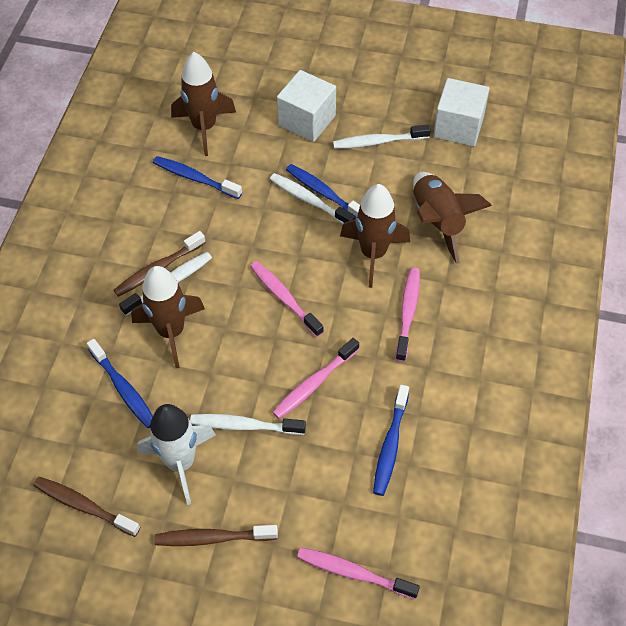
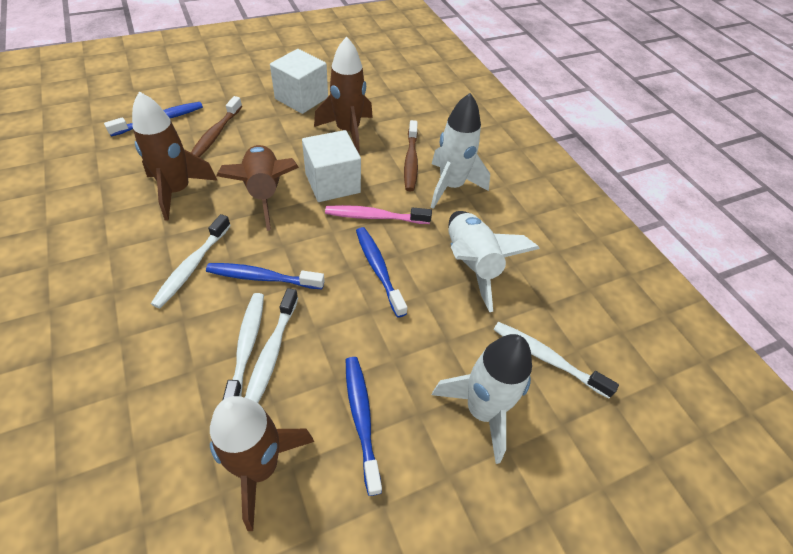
brown toothbrush: 3 -> 2
pink toothbrush: 4 -> 1
white rocket: 1 -> 3

